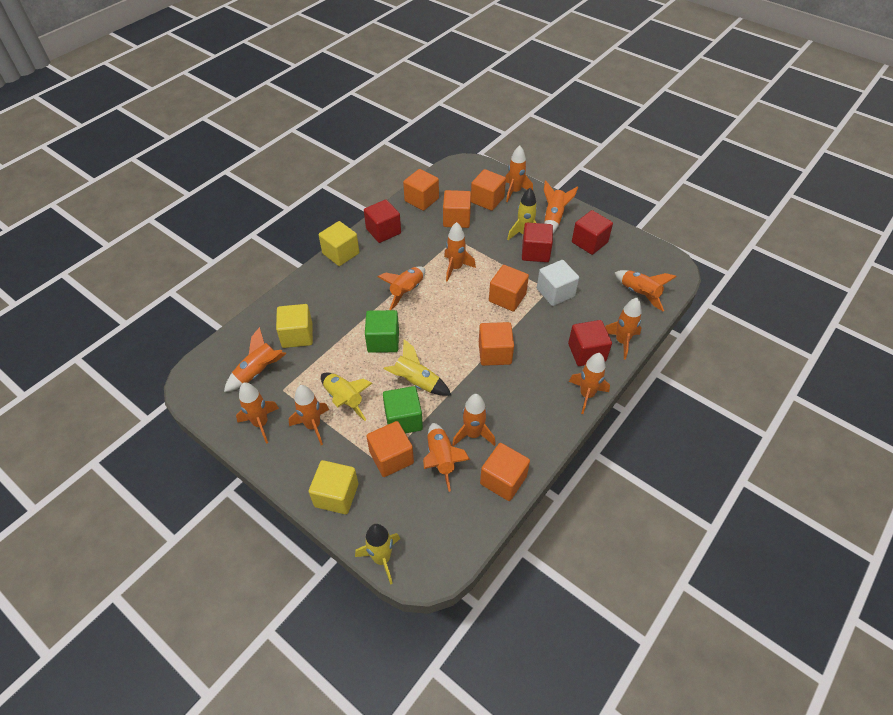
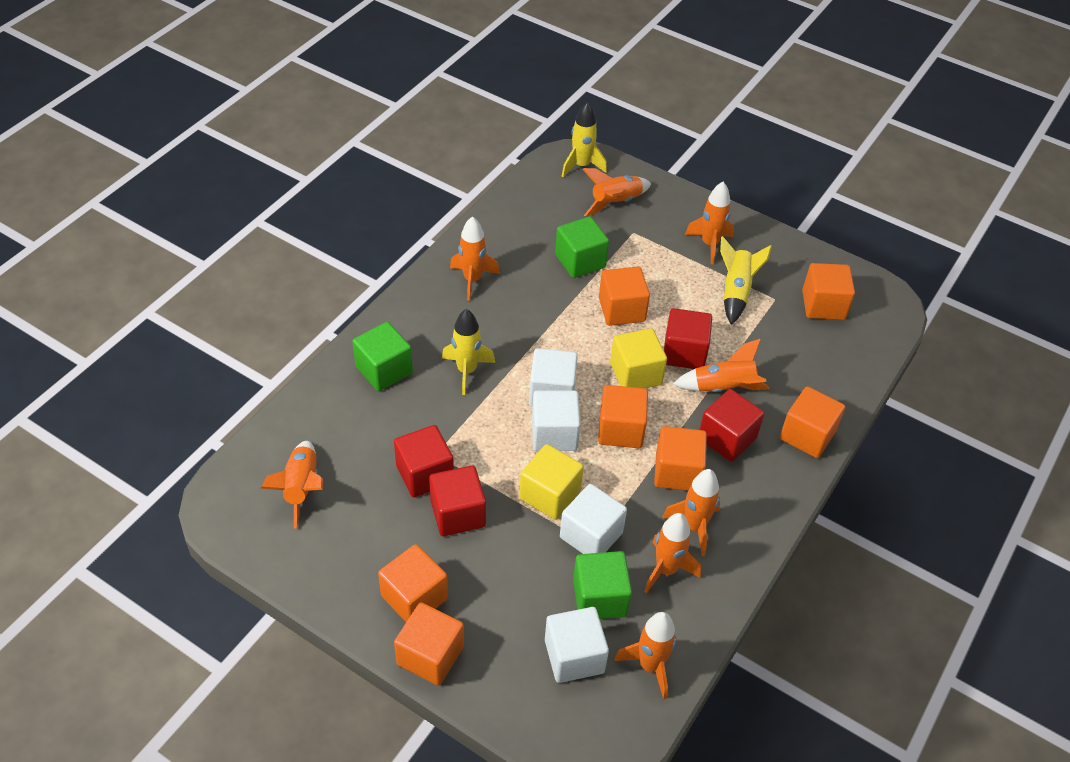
green cube: 2 -> 3
orange rocket: 12 -> 8
white cube: 1 -> 4
yellow cube: 3 -> 2
yellow rocket: 4 -> 3

